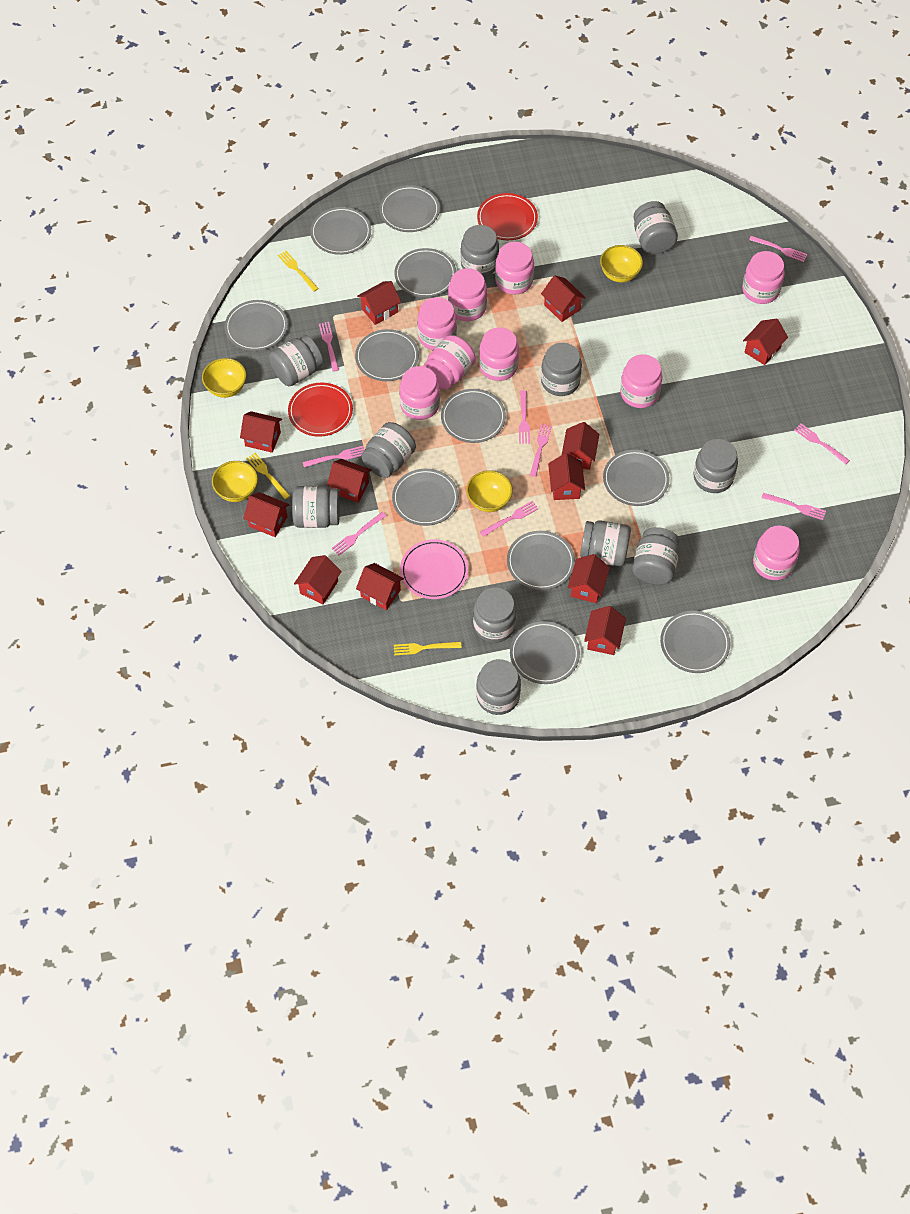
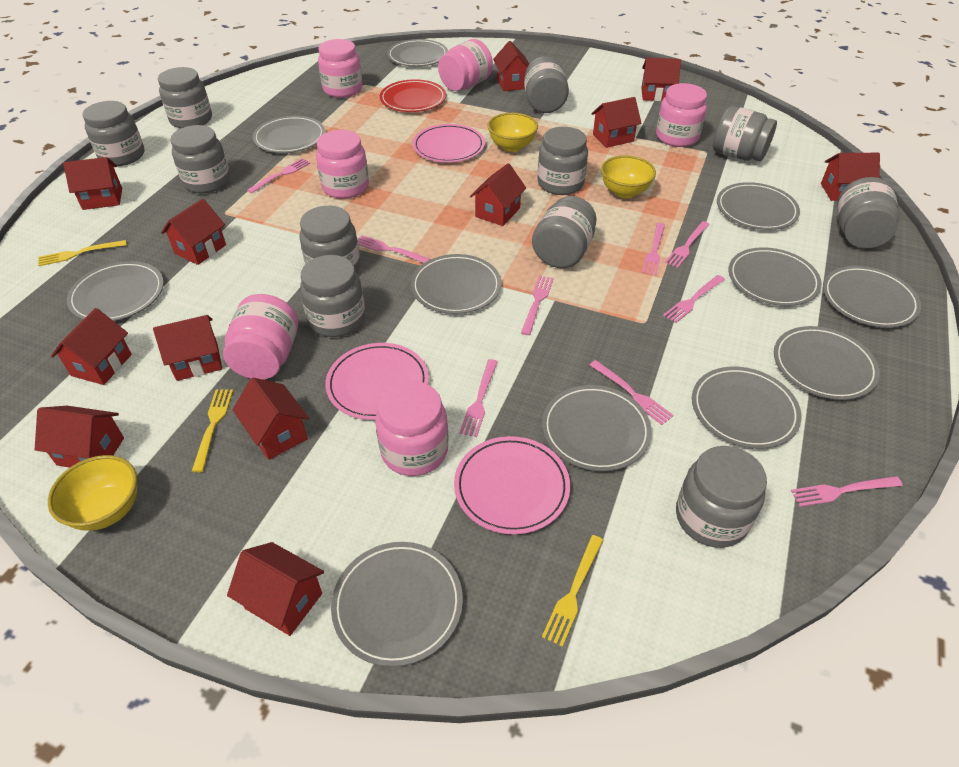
pink jar: 9 -> 6
pink plate: 1 -> 3
red plate: 2 -> 1
yellow bowl: 4 -> 3

